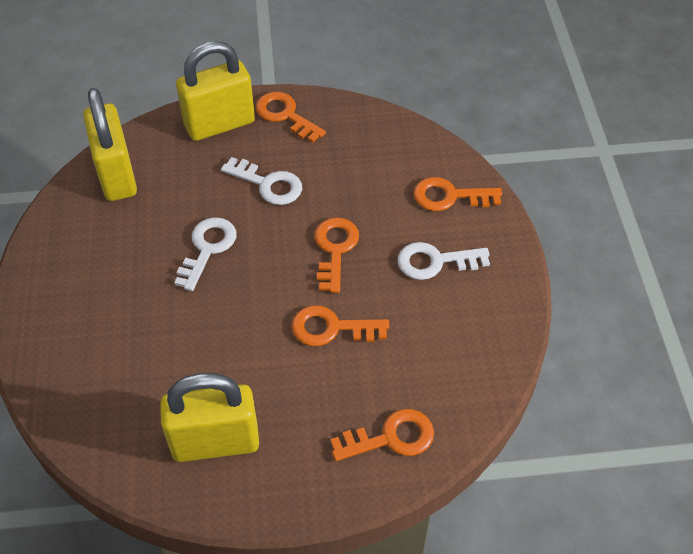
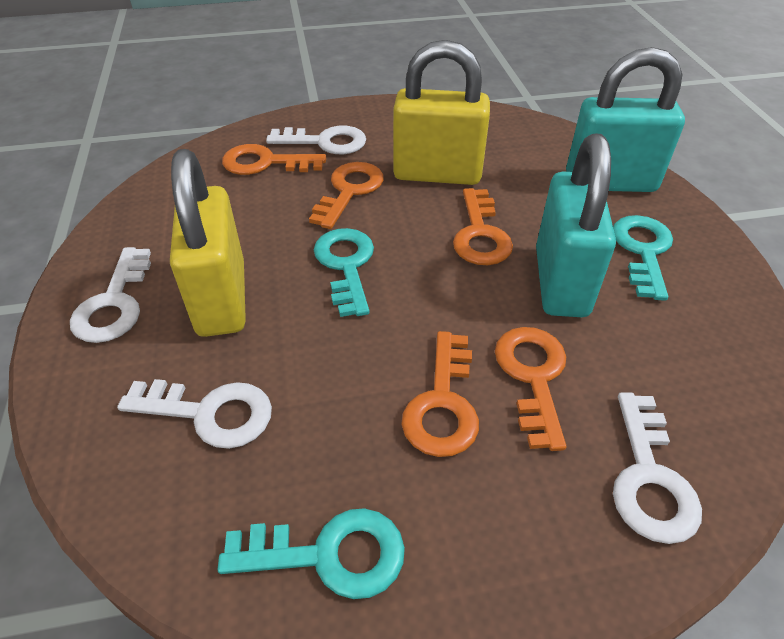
turquoise key: 0 -> 3
turquoise padlock: 0 -> 2
white key: 3 -> 4
yellow padlock: 3 -> 2

